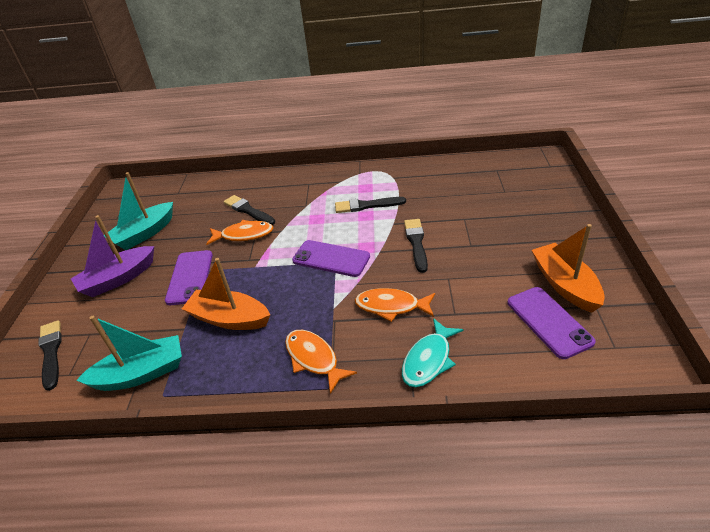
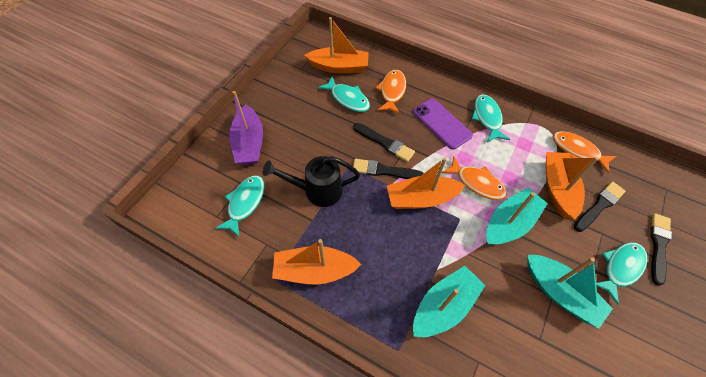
black watering can: 0 -> 1
orange boat: 2 -> 4
purple phone: 3 -> 1
turquoise boat: 2 -> 3
turquoise fish: 1 -> 4

